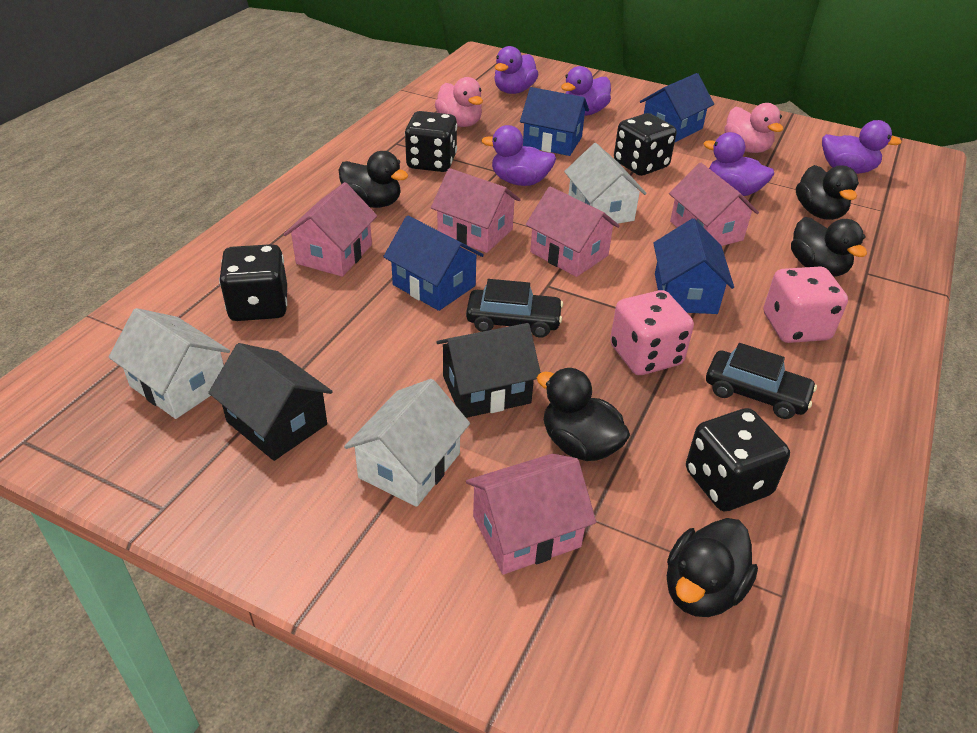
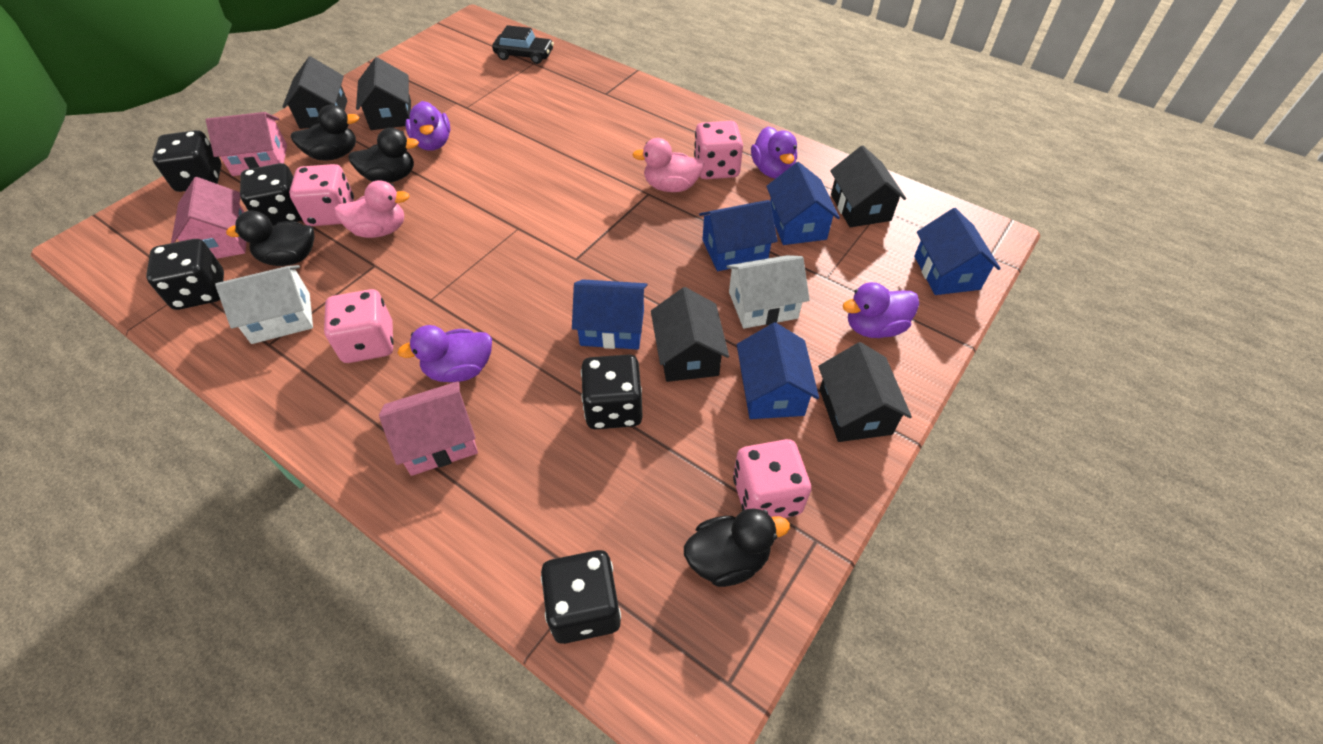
black car: 2 -> 1
black dice: 4 -> 5
black duck: 5 -> 4
black house: 2 -> 5
blue house: 4 -> 5
pink dice: 2 -> 4
pink house: 5 -> 3
purple duck: 5 -> 4
white house: 3 -> 2

